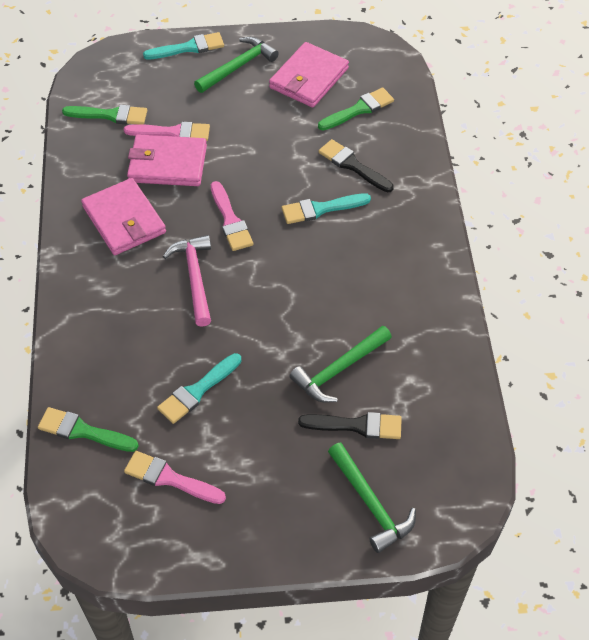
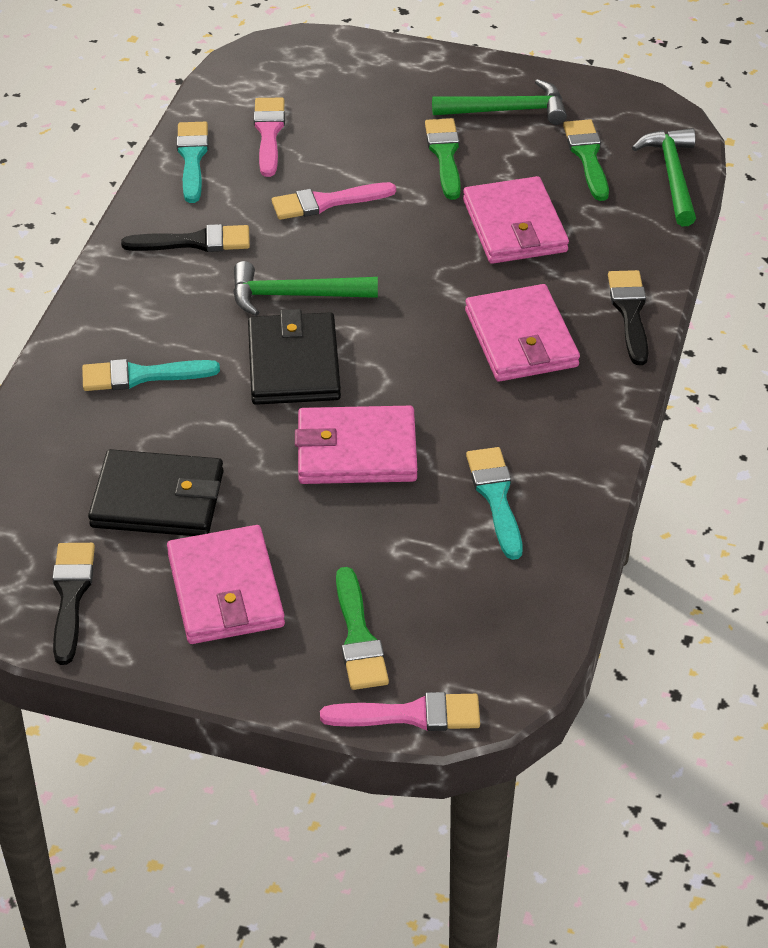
black brush: 2 -> 3
black wallet: 0 -> 2
pink hammer: 1 -> 0
pink wallet: 3 -> 4

